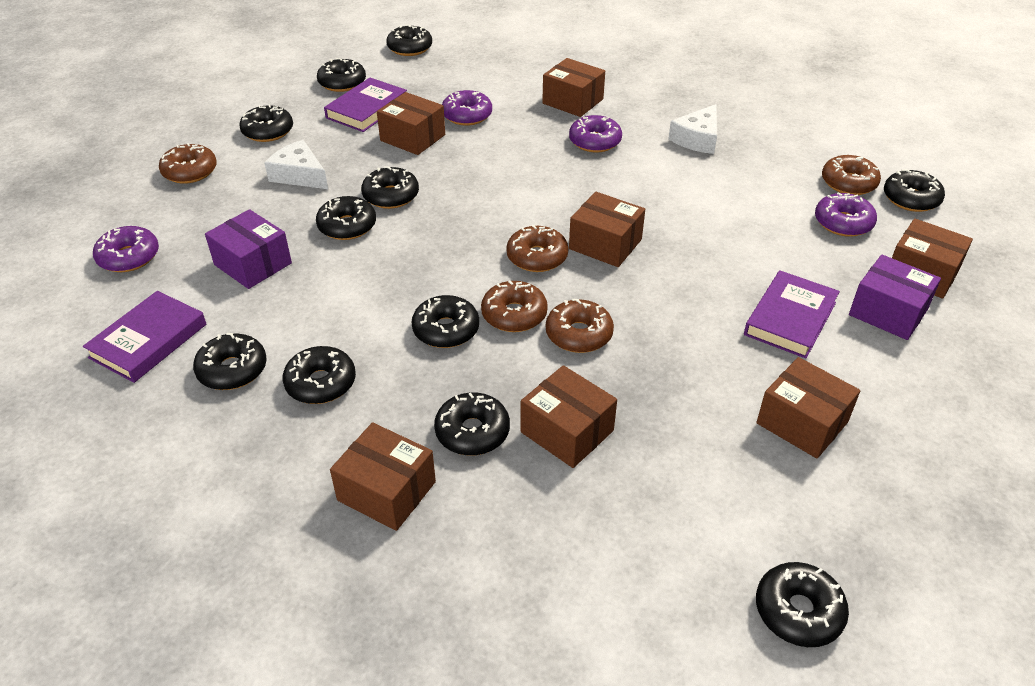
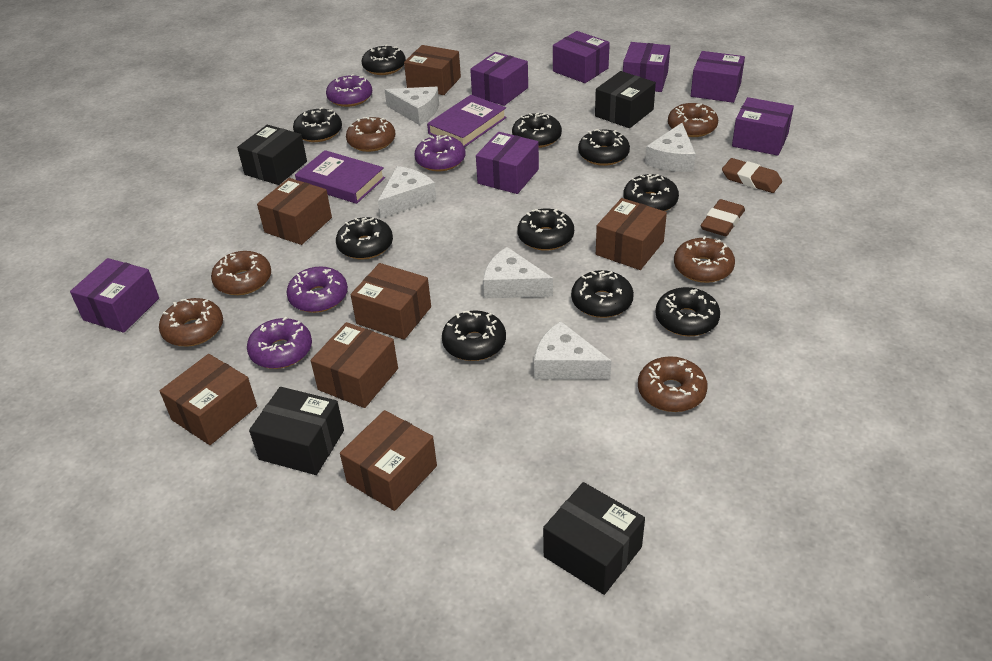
black box: 0 -> 4
black donut: 11 -> 10
brown donut: 5 -> 6
brown eraser: 0 -> 2
purple book: 3 -> 2
purple box: 2 -> 7
white cheese: 2 -> 5

